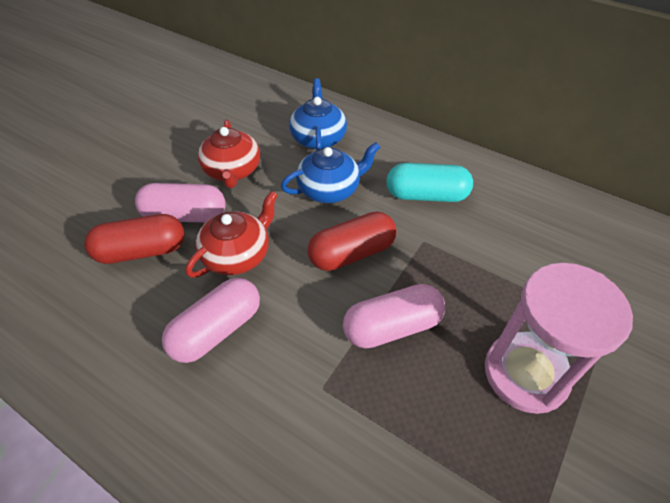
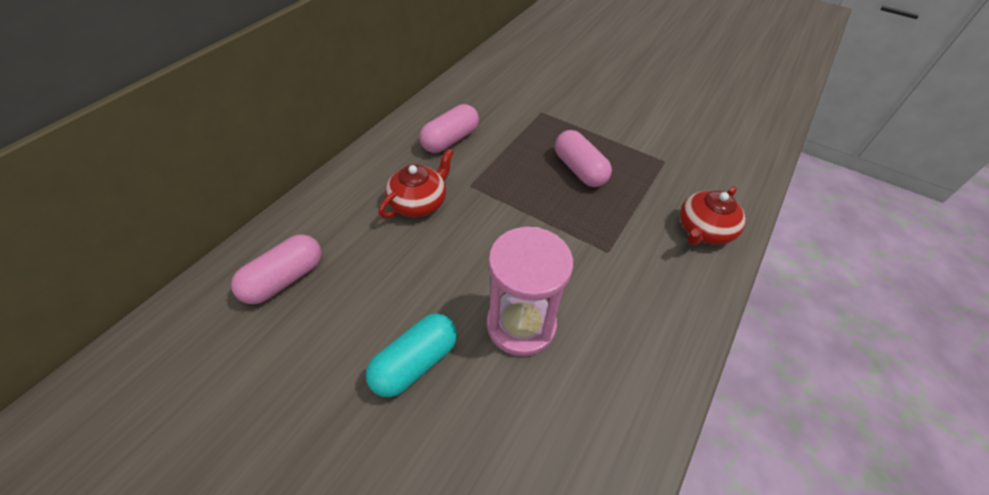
blue teapot: 2 -> 0
red capsule: 2 -> 0

